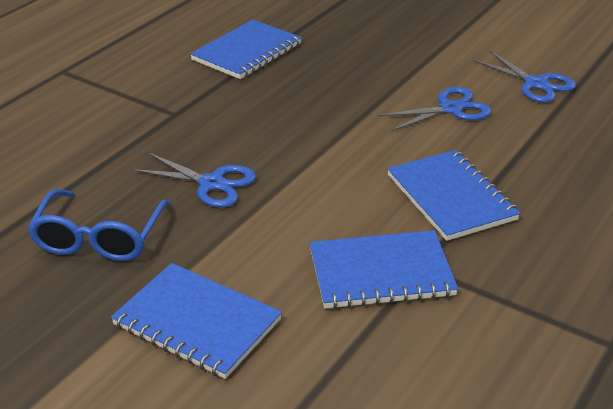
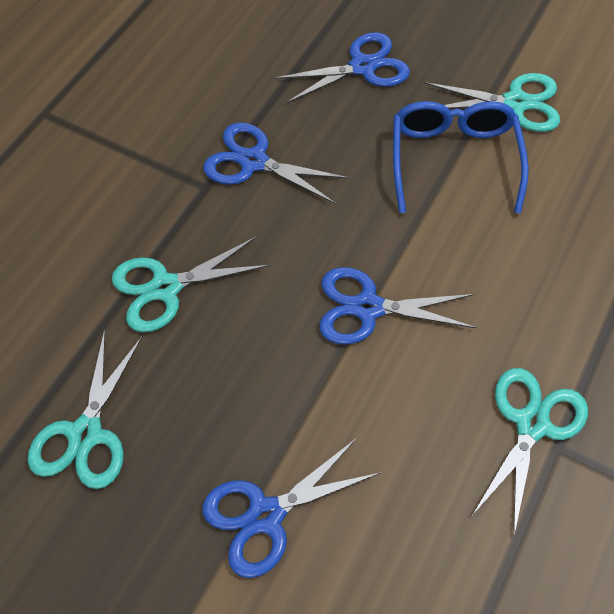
blue notebook: 4 -> 0
blue scissors: 3 -> 4
turquoise scissors: 0 -> 4

